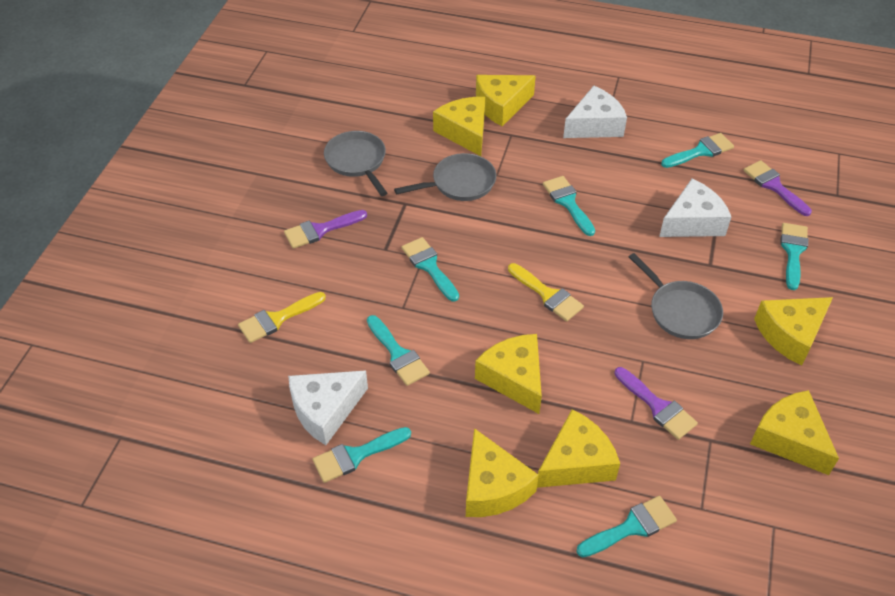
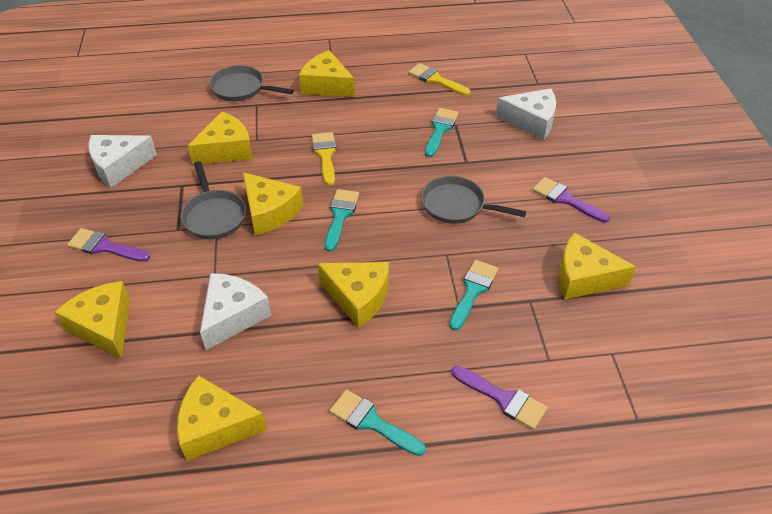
turquoise brush: 7 -> 4

